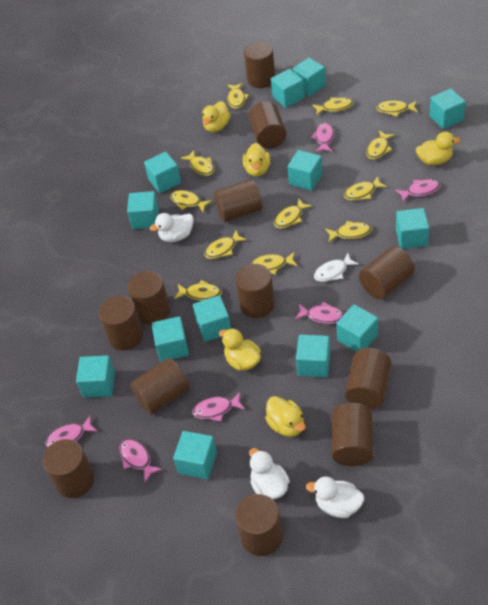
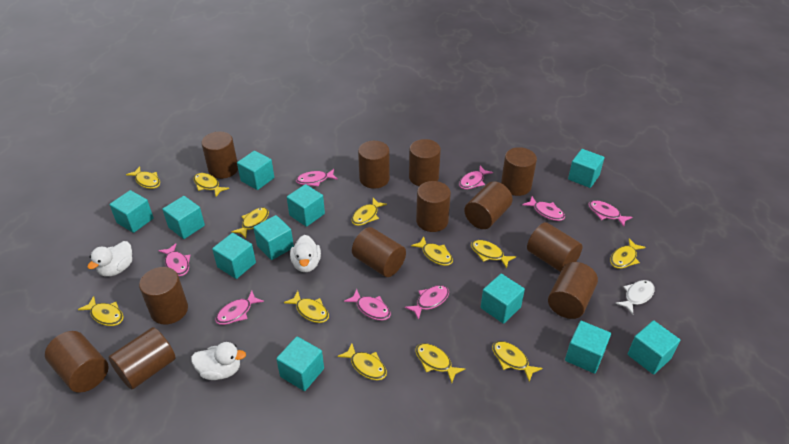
pink fish: 6 -> 8
turquoise cube: 13 -> 11
yellow duck: 5 -> 0

